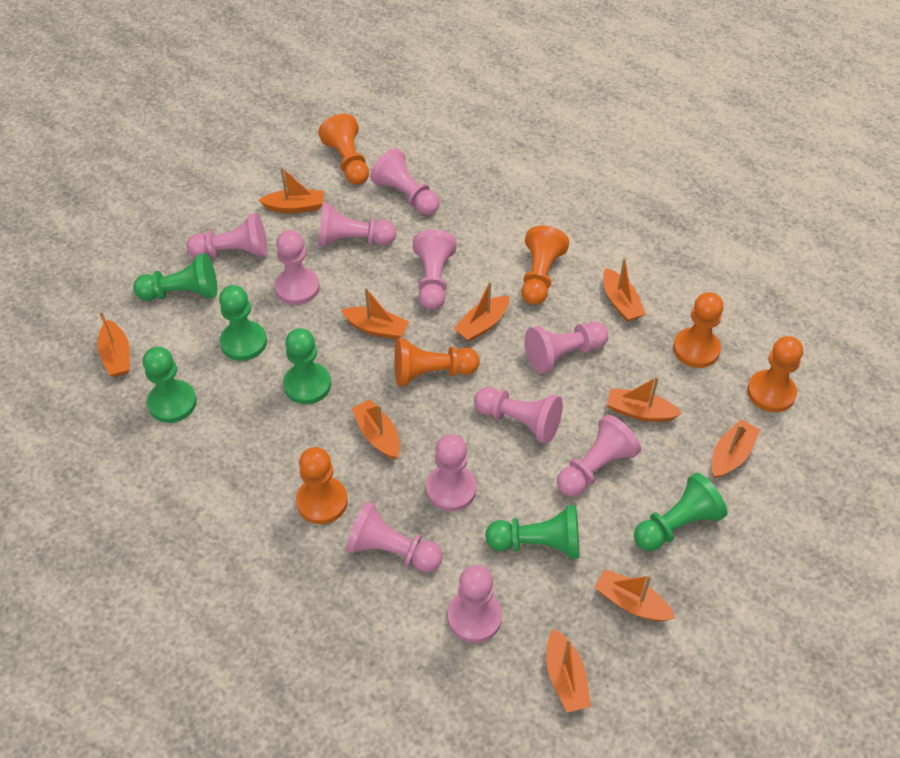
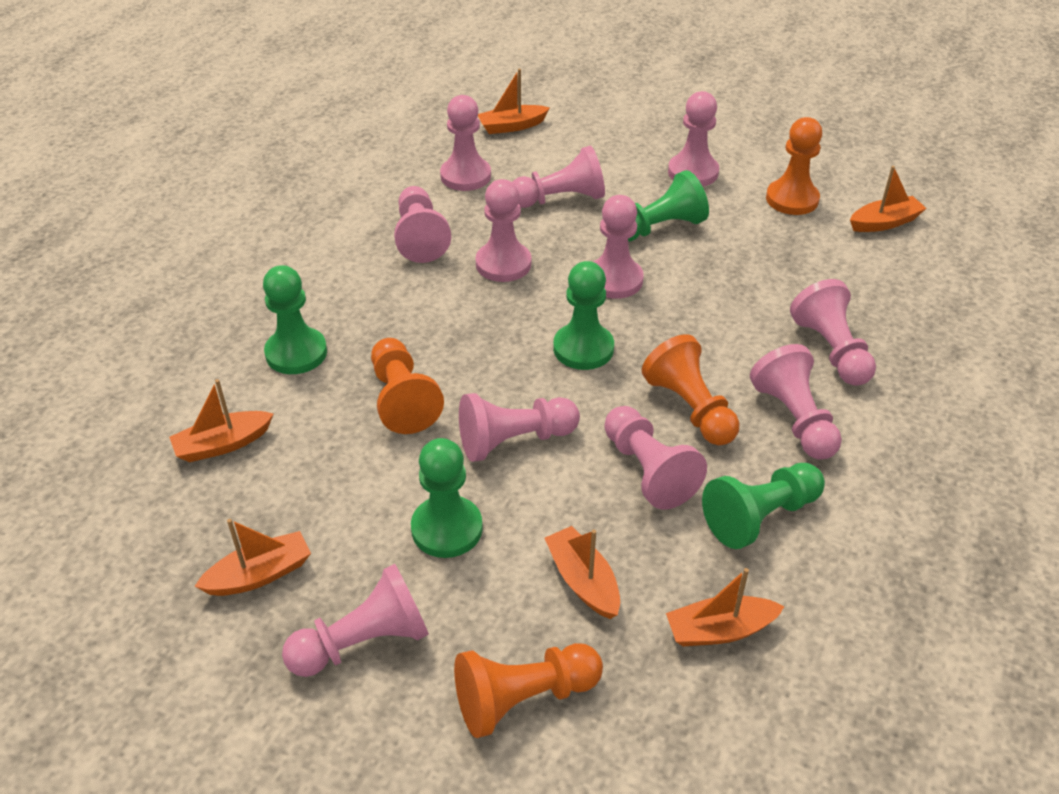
green pawn: 6 -> 5
orange boat: 10 -> 6
orange pawn: 6 -> 4

